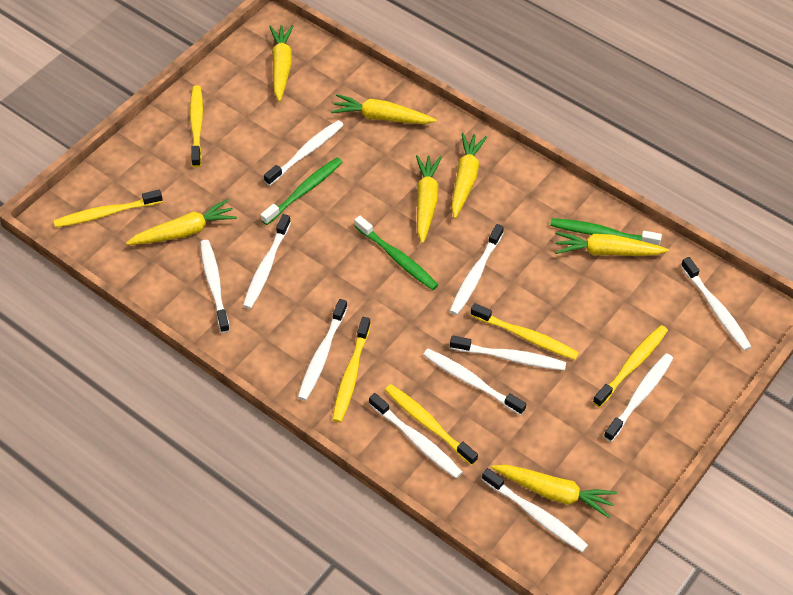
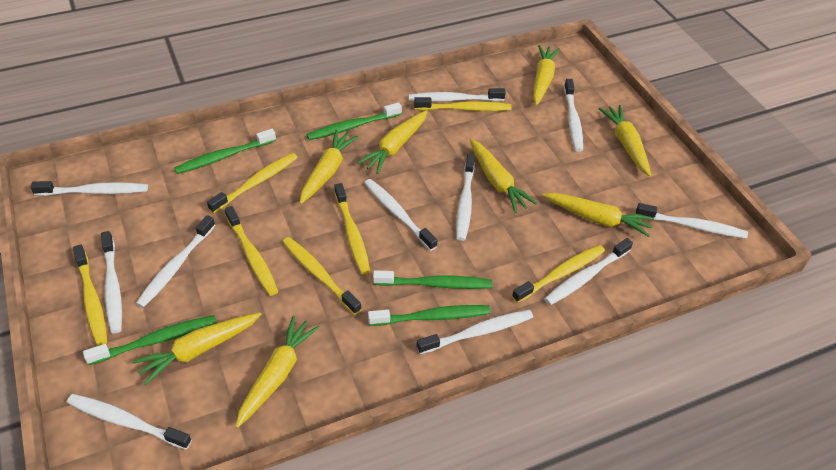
green toothbrush: 3 -> 5
yellow carrot: 7 -> 8
yellow toothbrush: 6 -> 7

